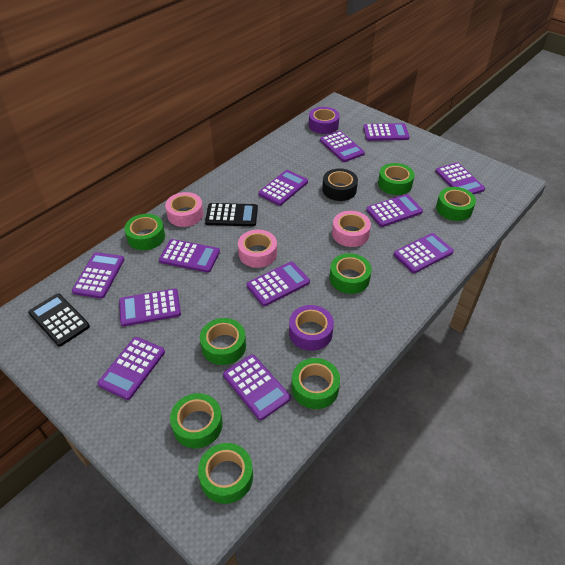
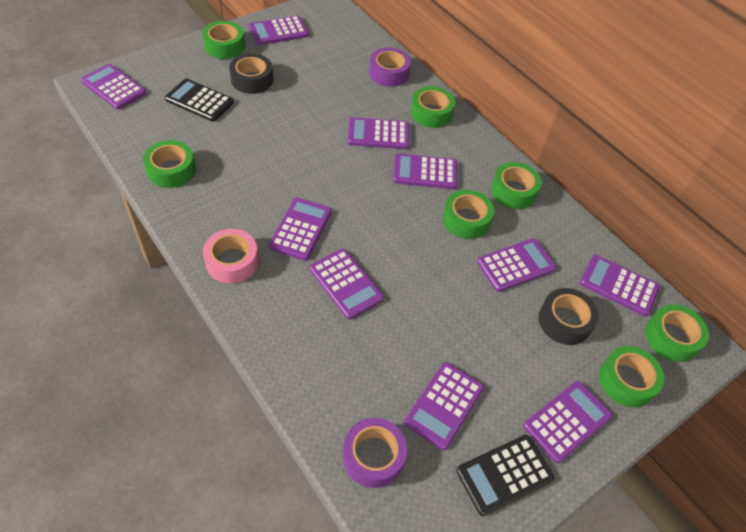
black tape: 1 -> 2
green tape: 8 -> 7
pink tape: 3 -> 1
purple calculator: 12 -> 10

